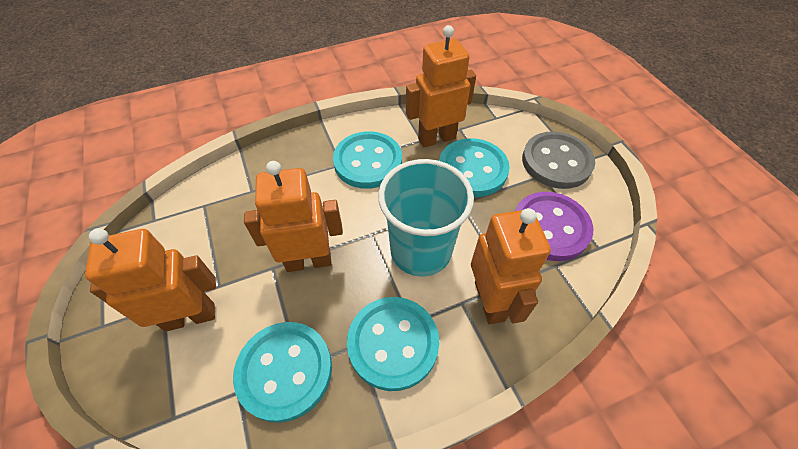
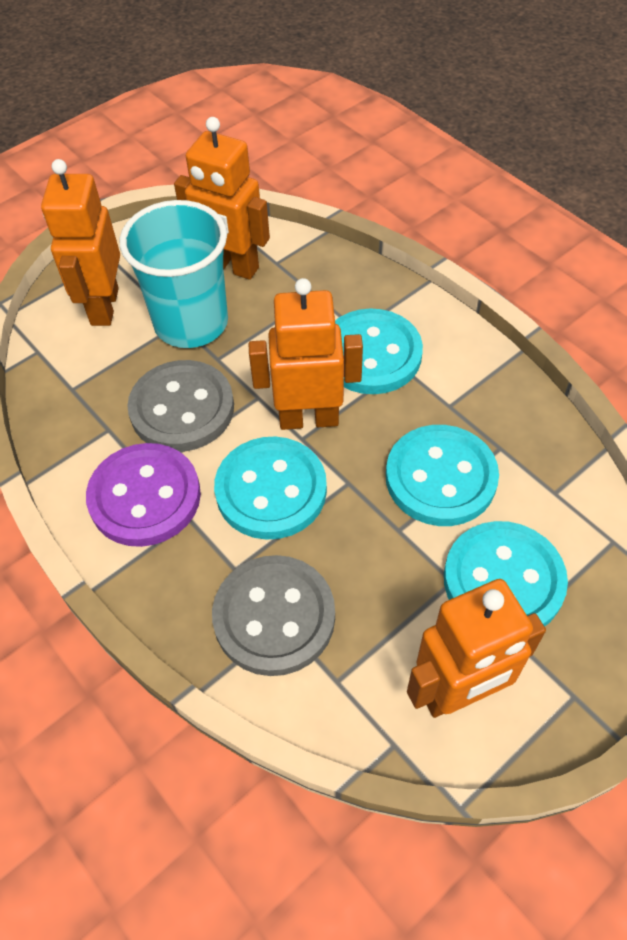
grey button: 1 -> 2

